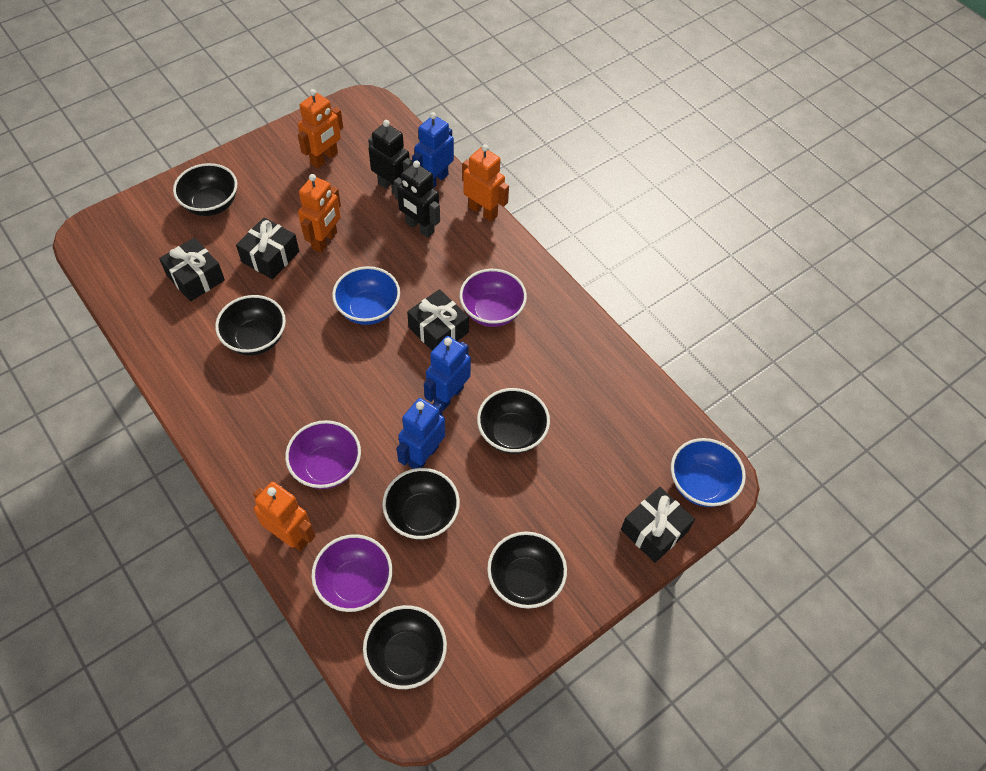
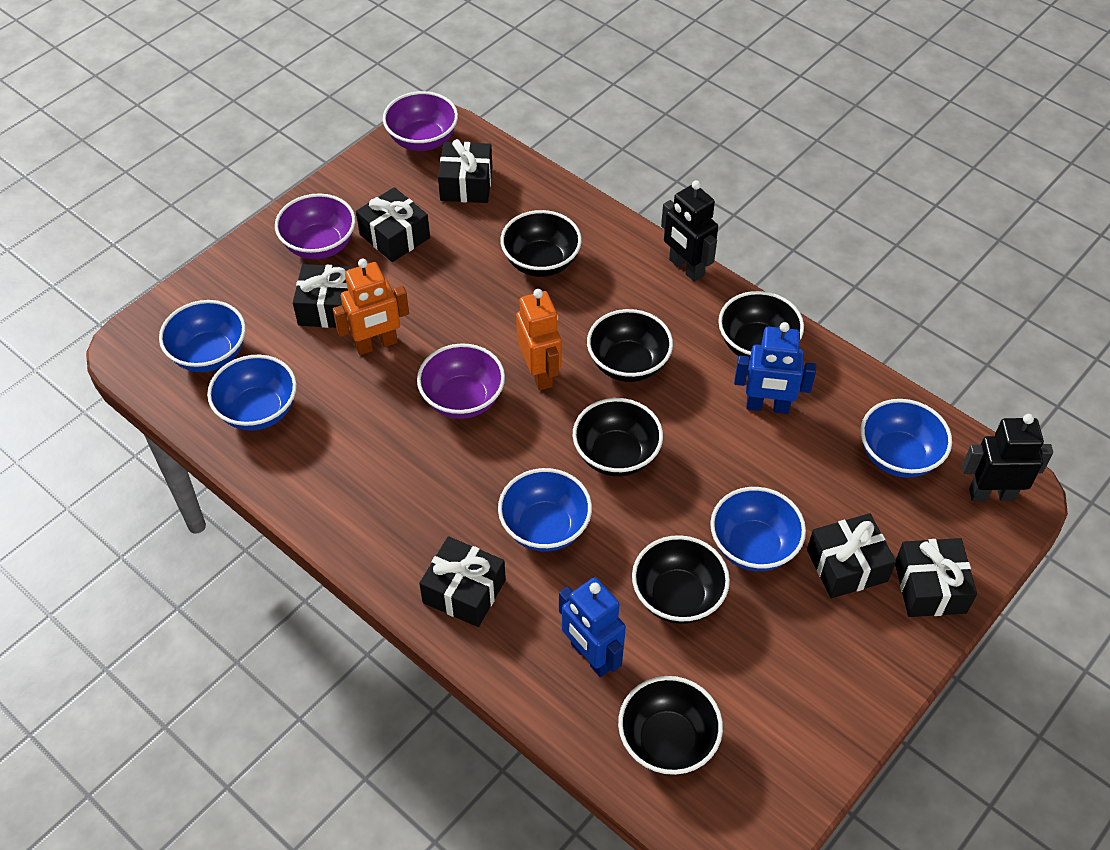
black gift: 4 -> 6
blue bowl: 2 -> 5
blue robot: 3 -> 2
orange robot: 4 -> 2

